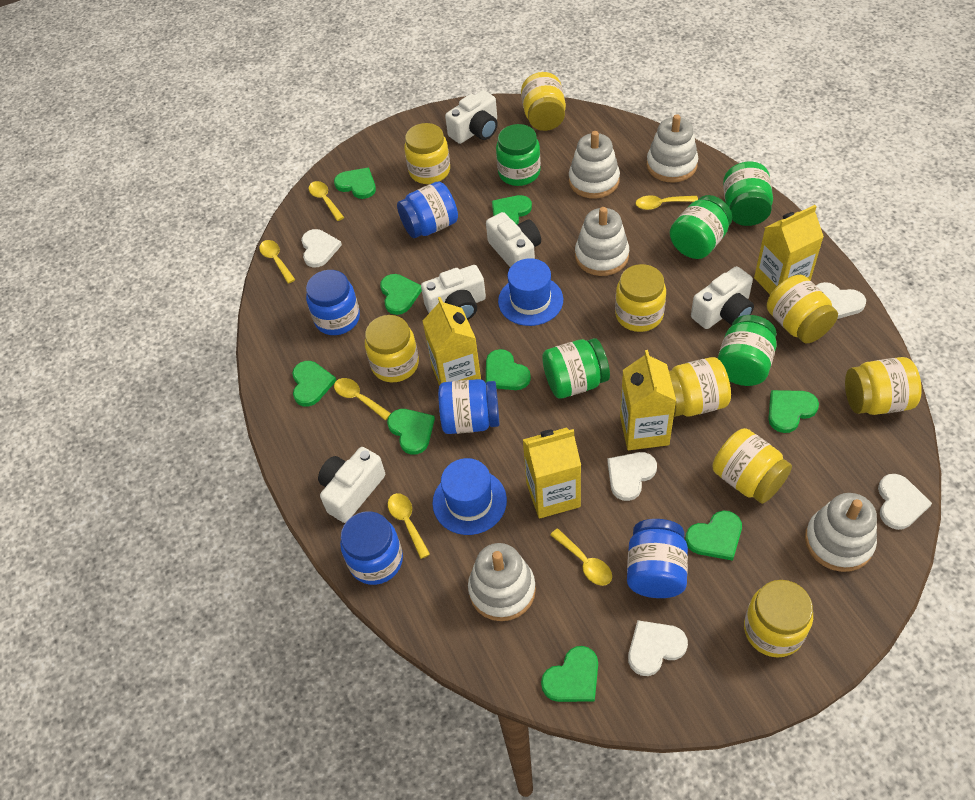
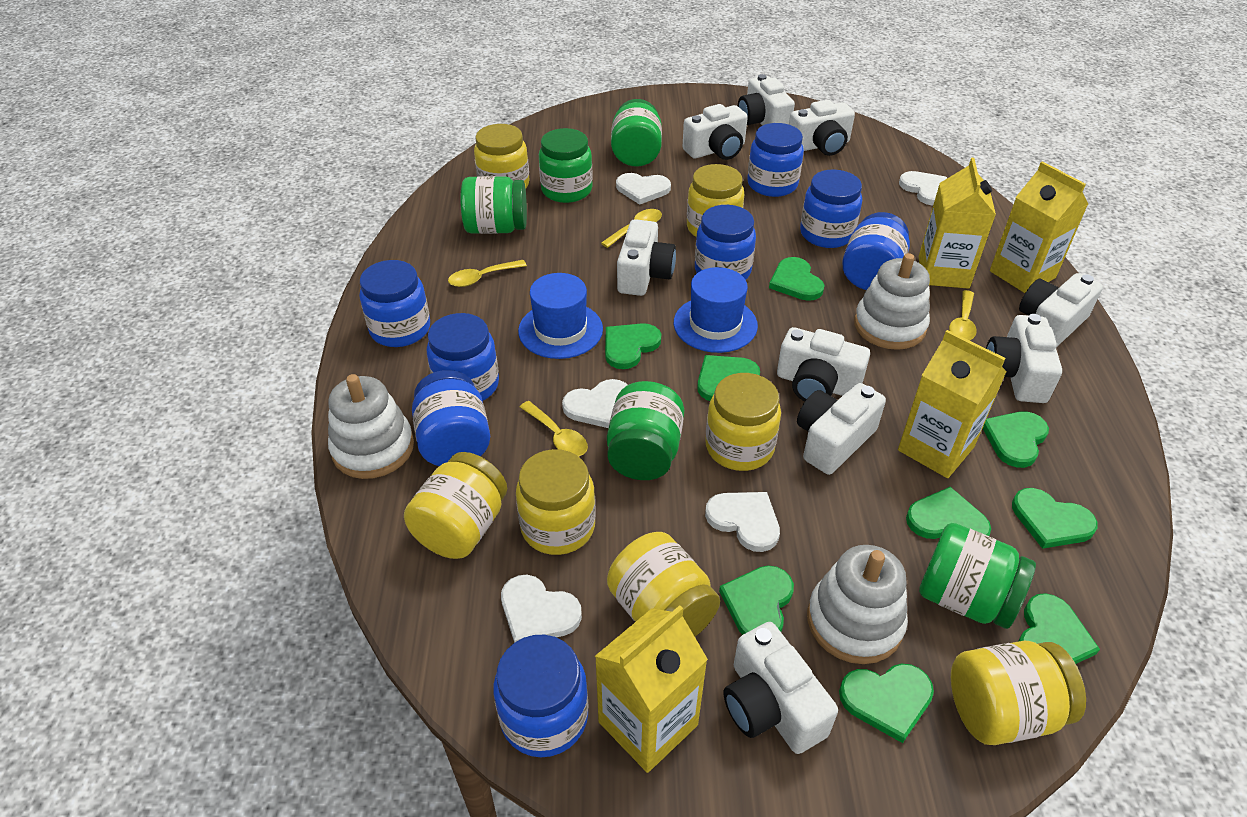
blue jar: 5 -> 8
white camera: 5 -> 9
white stacking toy: 5 -> 3
yellow jar: 9 -> 7
yellow spoon: 6 -> 4

